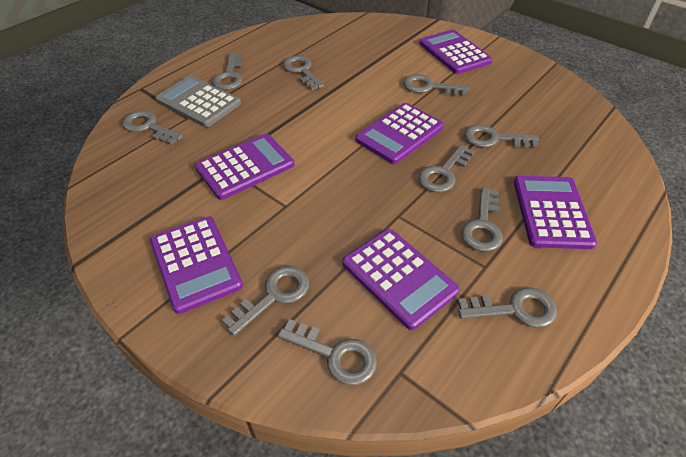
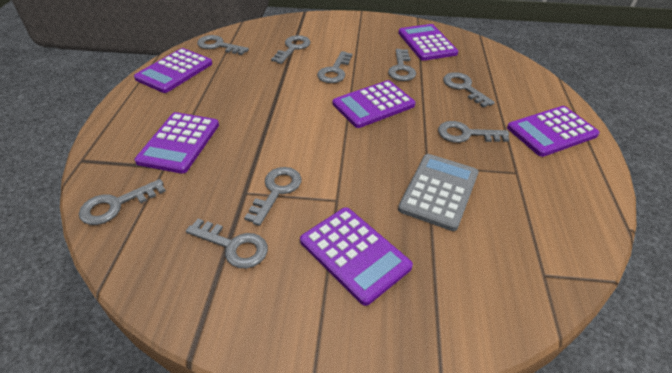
grey key: 10 -> 9

